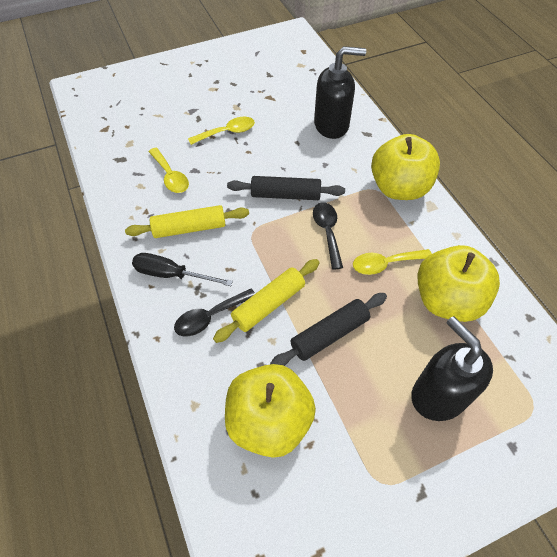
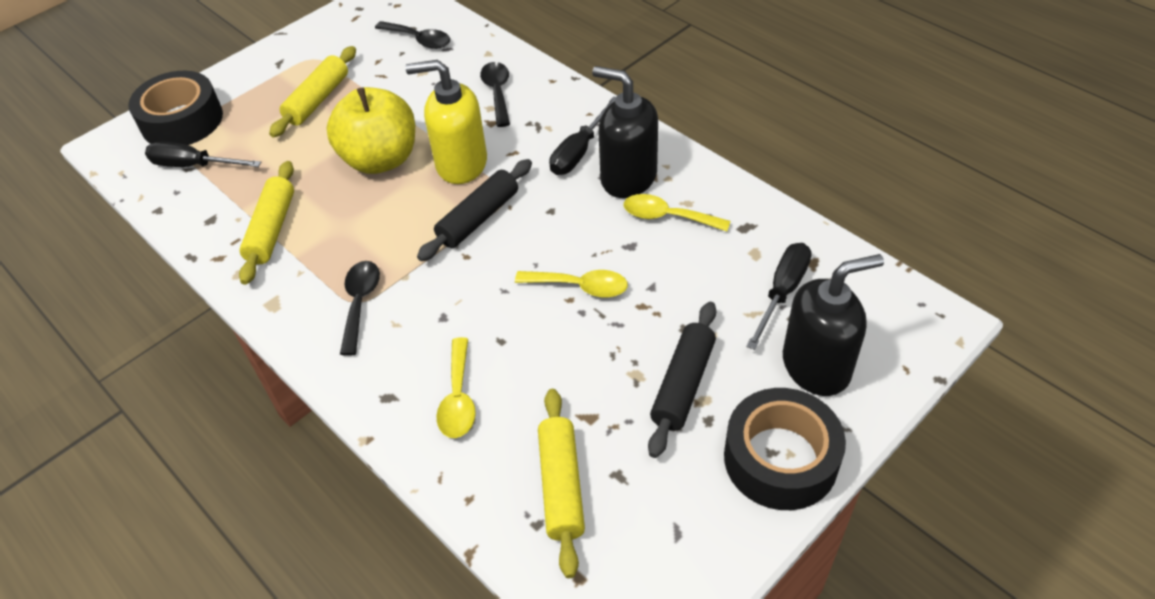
black screwdriver: 1 -> 3
black spoon: 2 -> 3
black tape: 0 -> 2
yellow apple: 3 -> 1
yellow rolling pin: 2 -> 3
yellow soap dispenser: 0 -> 1

